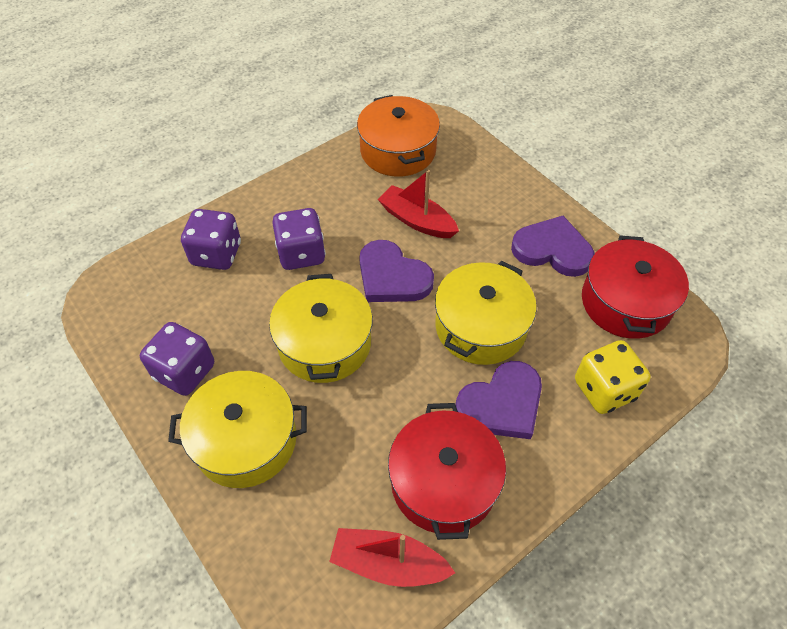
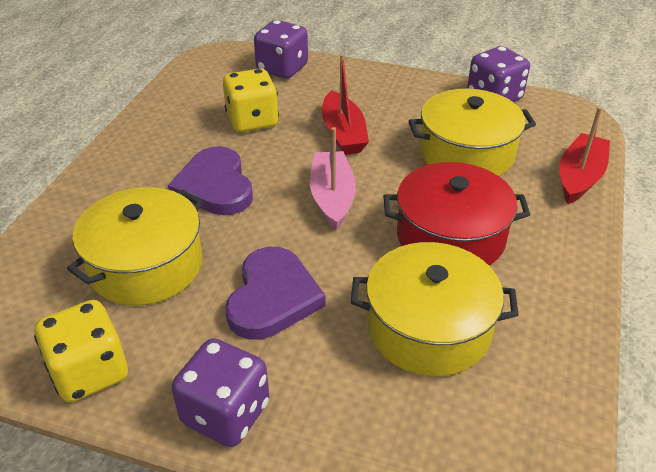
orange pot: 1 -> 0
pink boat: 0 -> 1
purple heart: 3 -> 2
red pot: 2 -> 1
yellow dice: 1 -> 2

